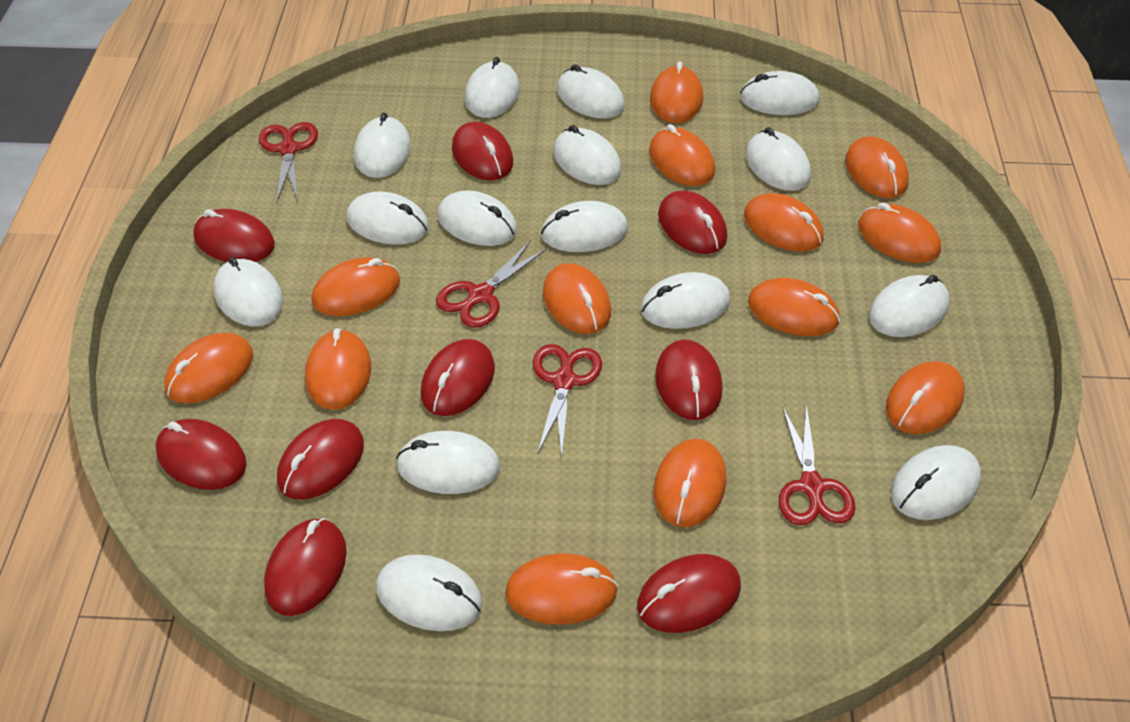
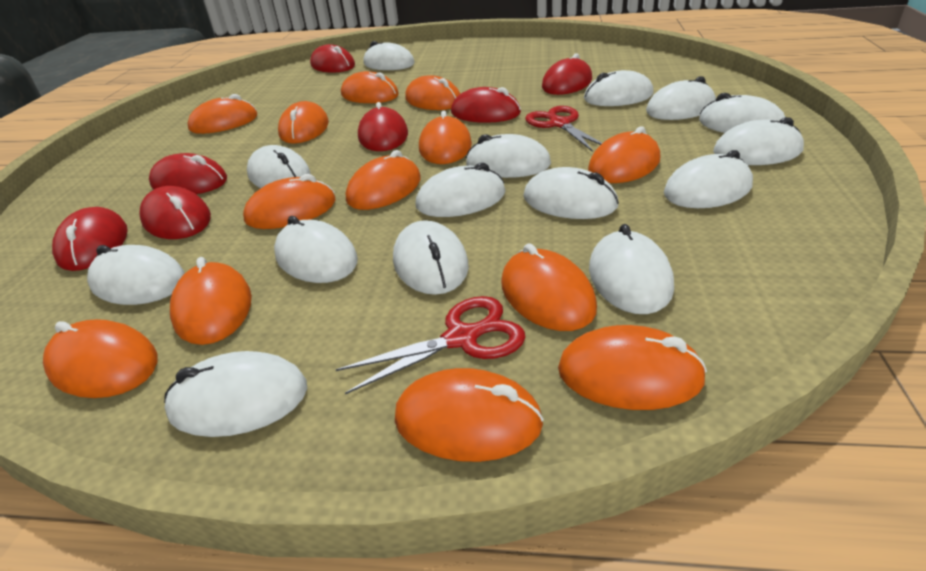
red mouse: 9 -> 7
red scissors: 4 -> 2

